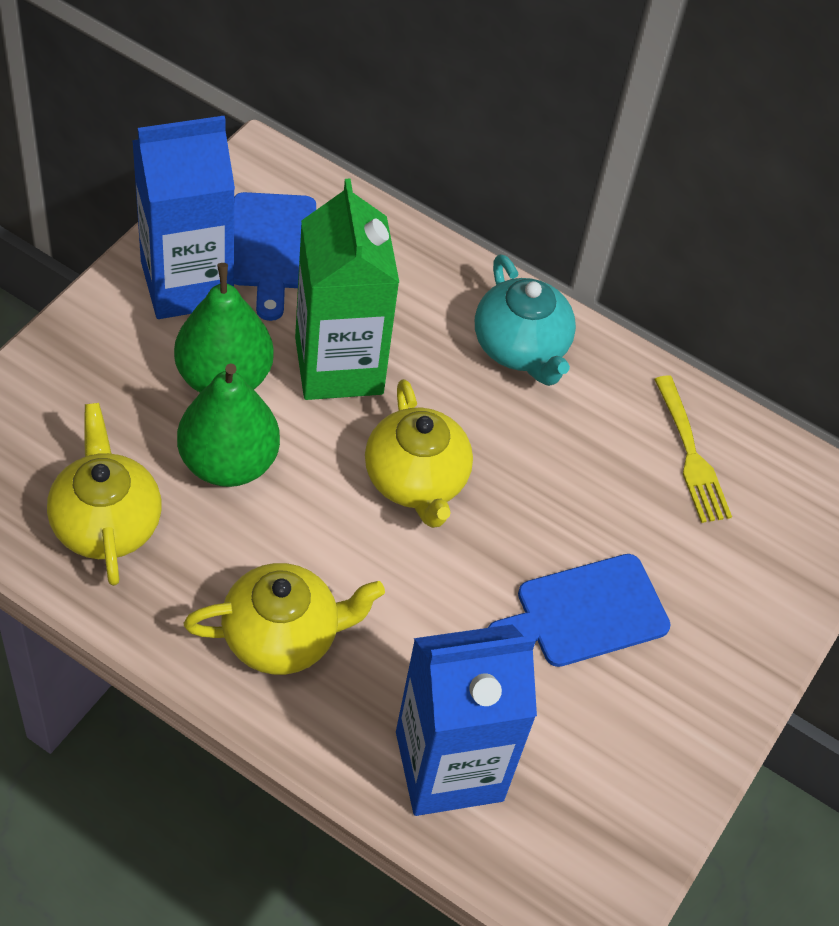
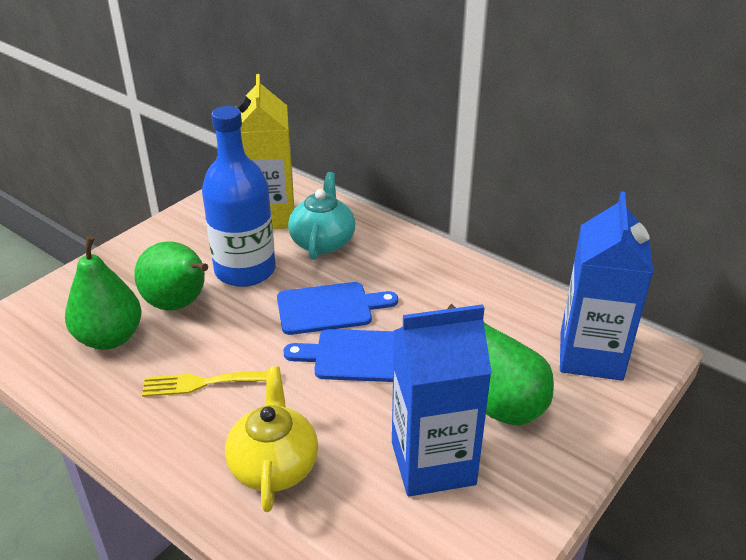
blue bottle: 0 -> 1
green carton: 1 -> 0
green pear: 2 -> 3
yellow carton: 0 -> 1
yellow teapot: 3 -> 1

